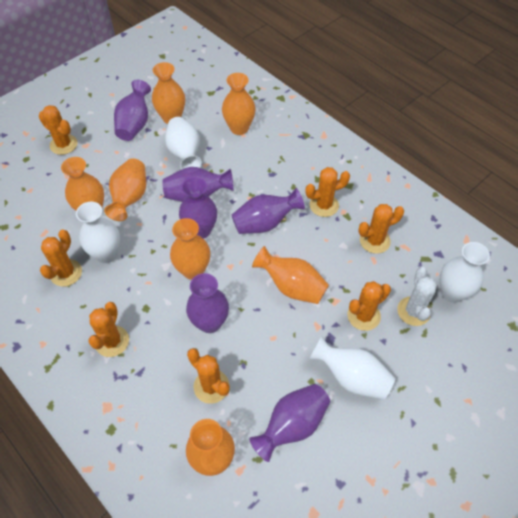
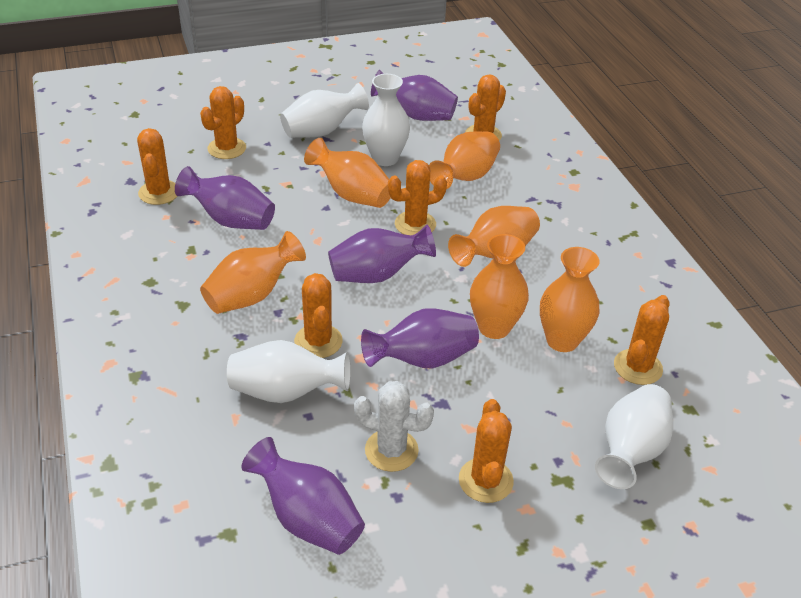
orange vase: 7 -> 6
purple vase: 6 -> 5

